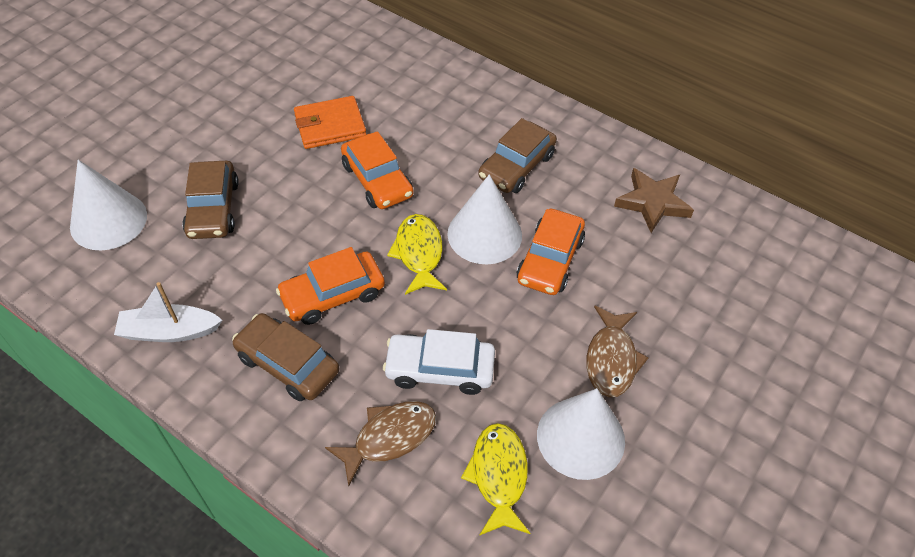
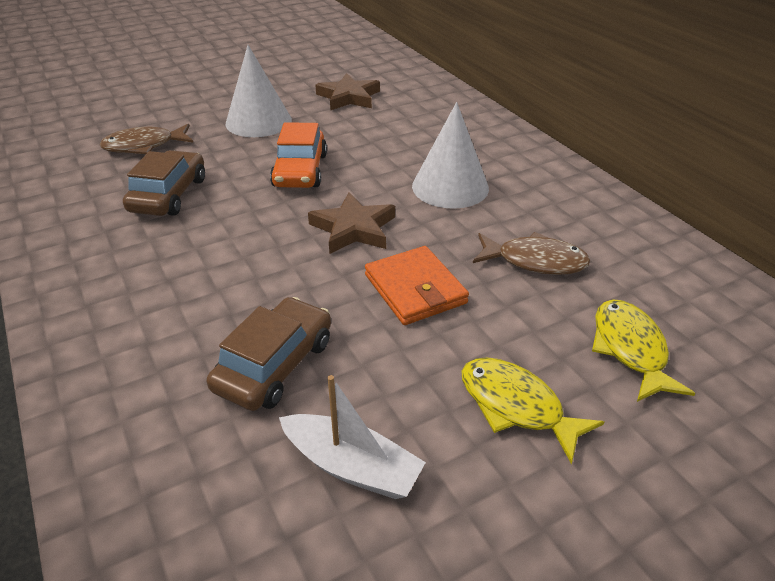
brown car: 3 -> 2
brown star: 1 -> 2
orange car: 3 -> 1
white car: 1 -> 0
white cone: 3 -> 2

